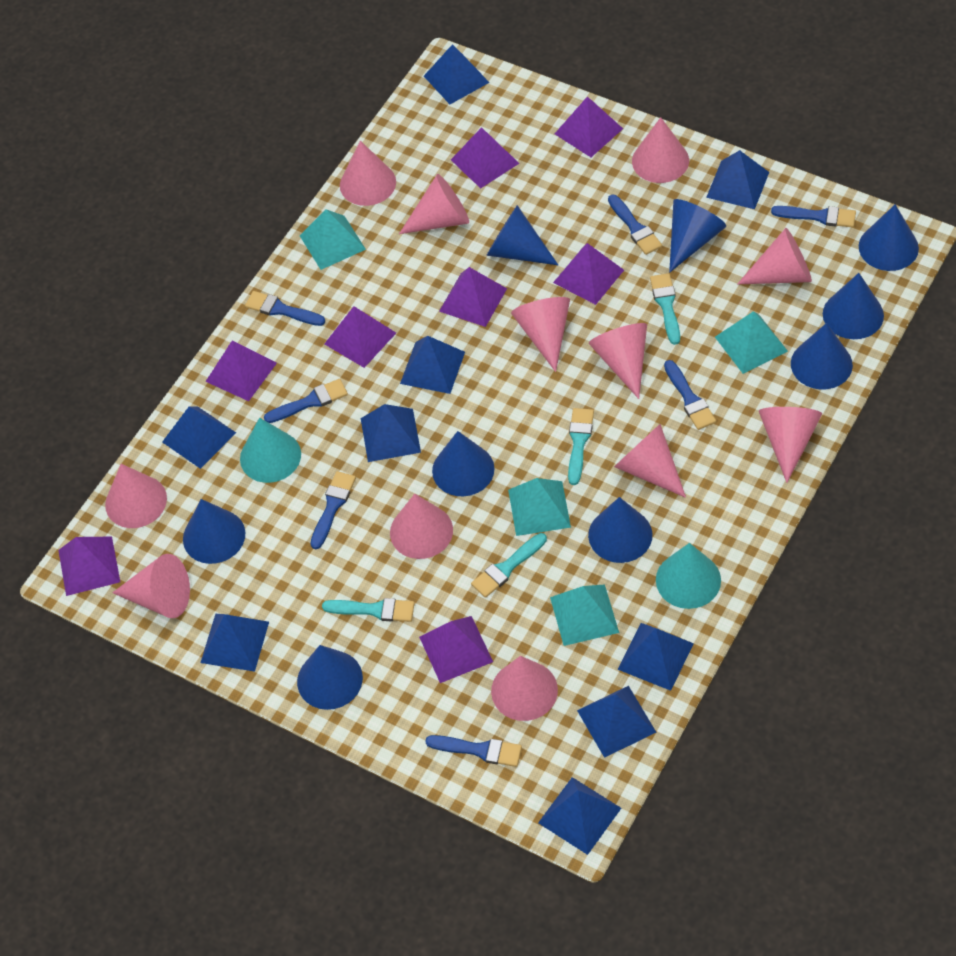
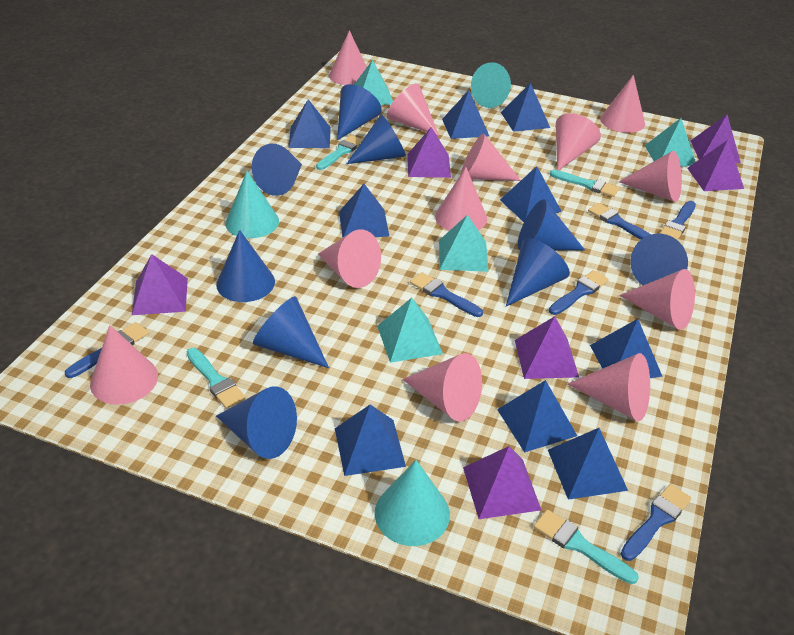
blue brush: 7 -> 6
purple pyramid: 8 -> 6
turquoise cone: 2 -> 3

